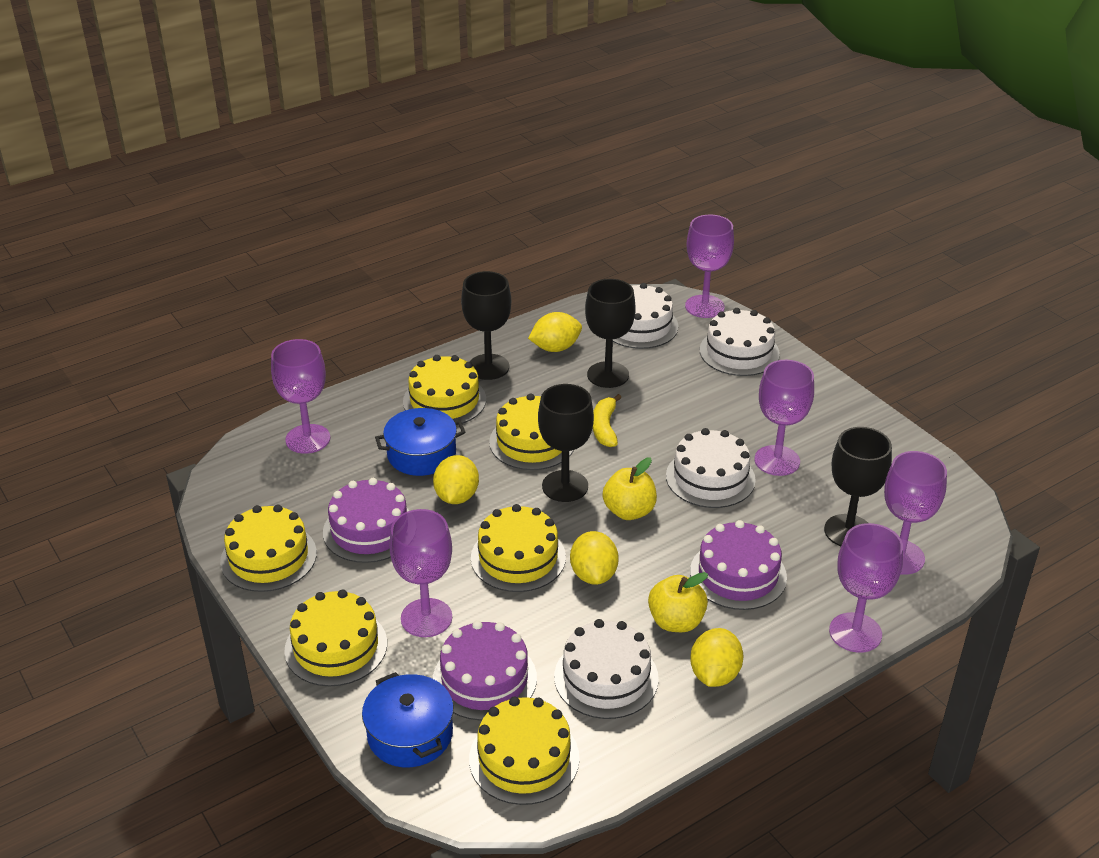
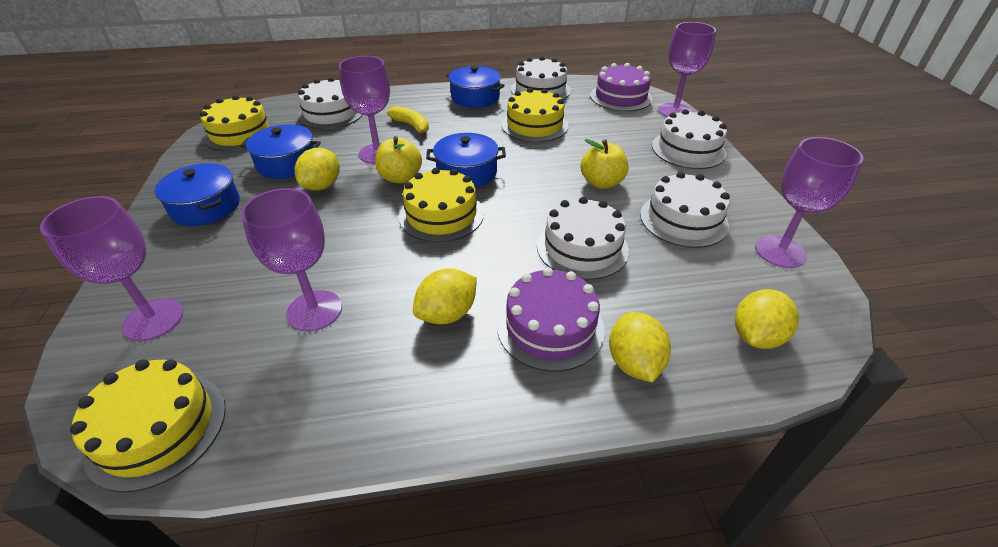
black goblet: 4 -> 0
blue pot: 2 -> 4
purple cake: 3 -> 2
purple goblet: 6 -> 5
white cake: 4 -> 5
yellow cake: 6 -> 4

